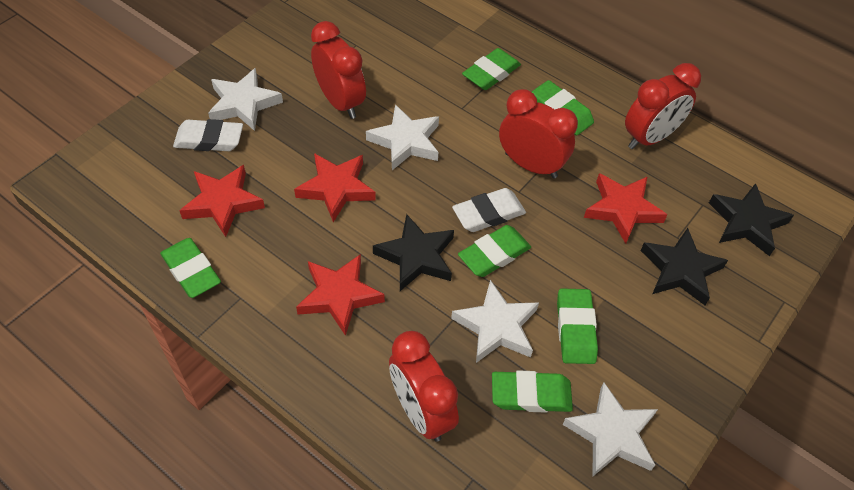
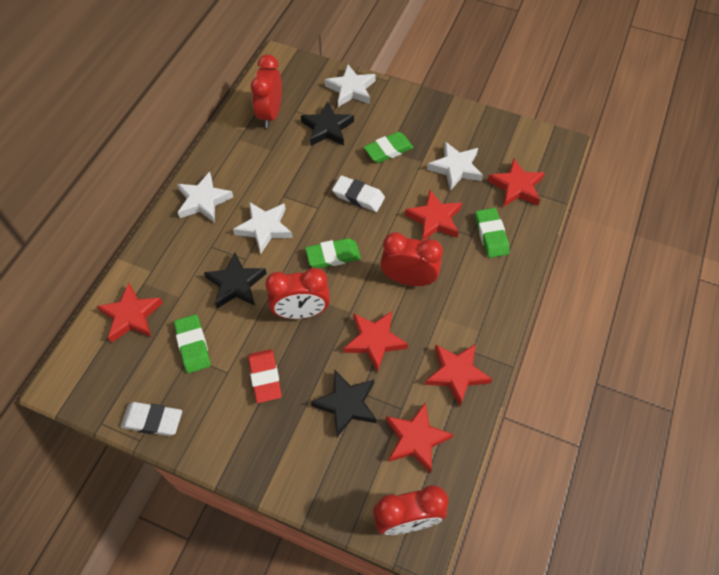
green eraser: 6 -> 4
red eraser: 0 -> 1
red star: 4 -> 6

